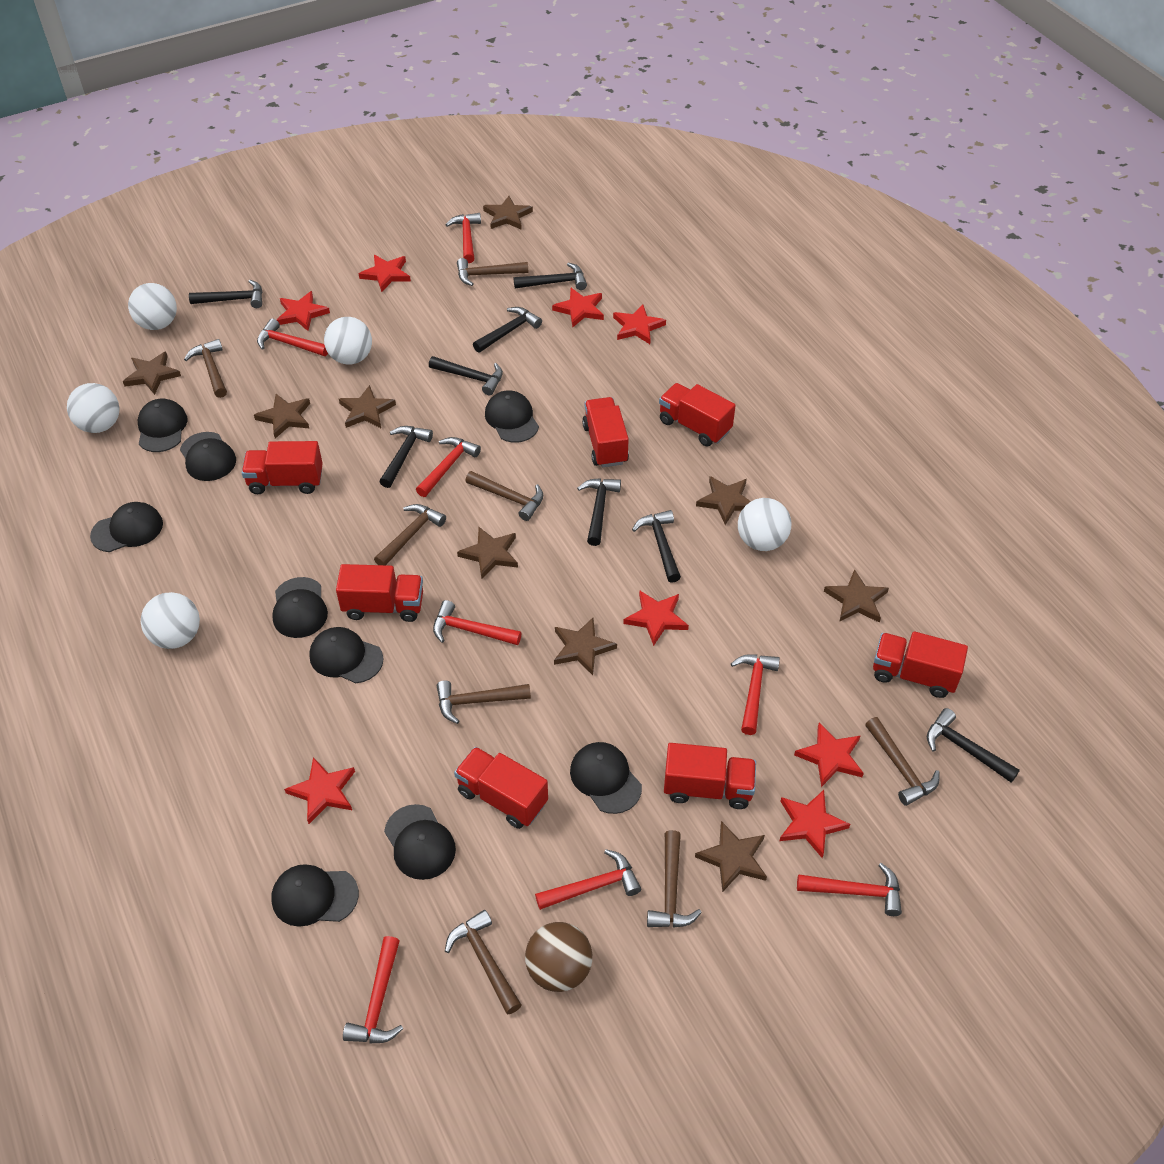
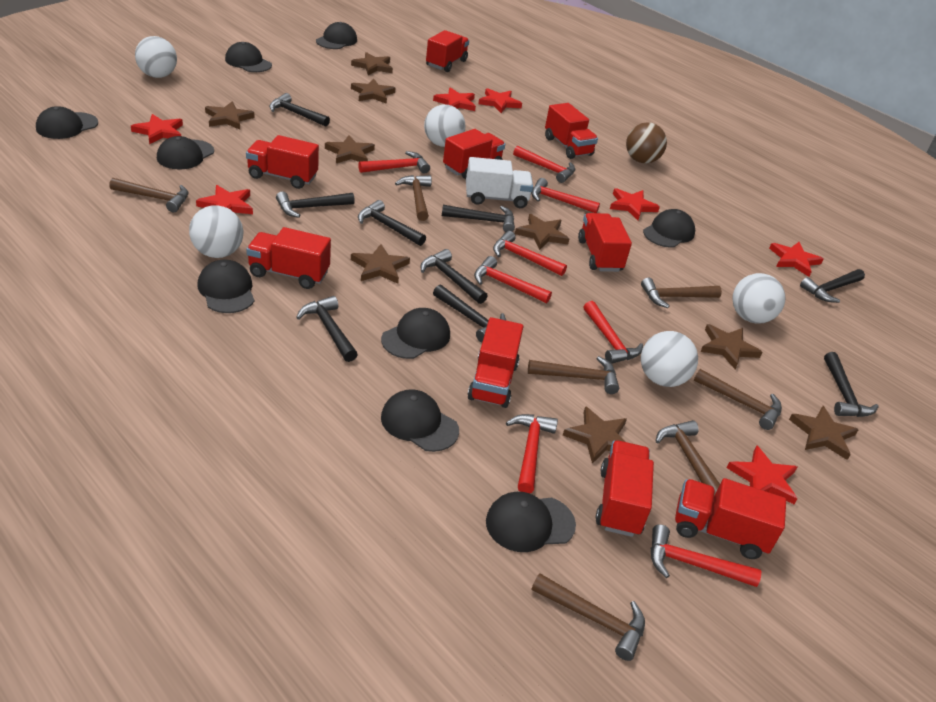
black hammer: 8 -> 9
brown hammer: 8 -> 7
red star: 8 -> 7
red truck: 7 -> 9
white truck: 0 -> 1

